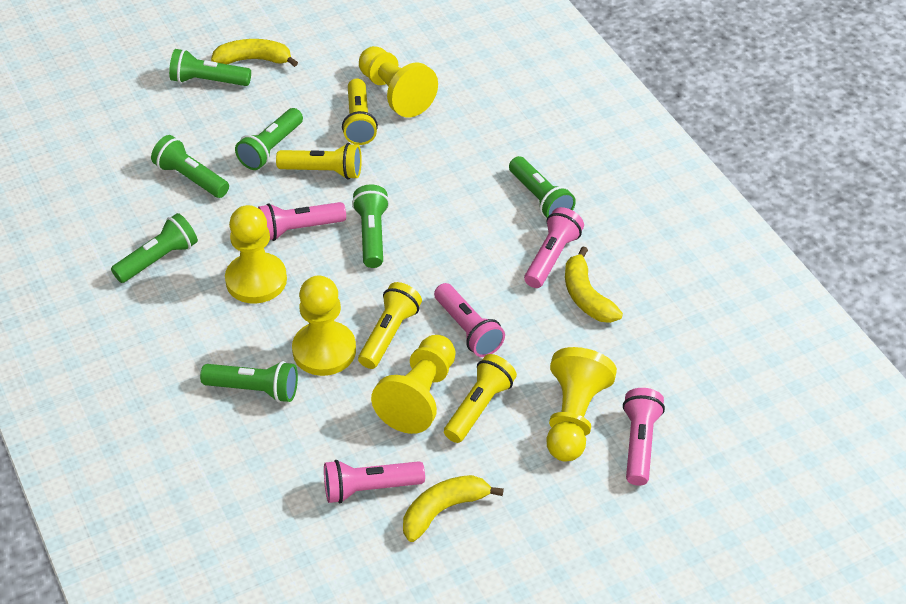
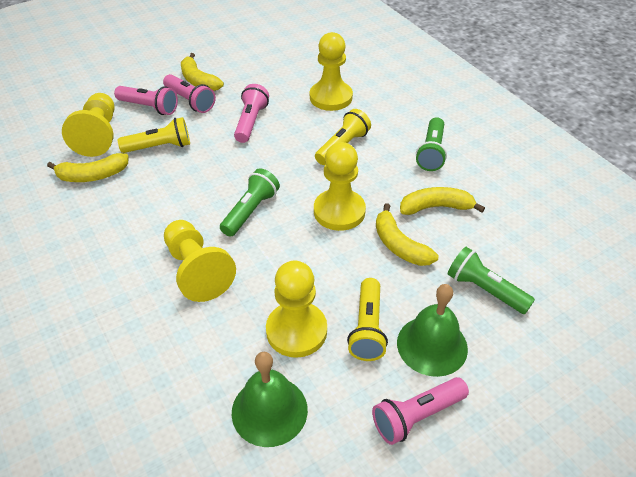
green bell: 0 -> 2
green flashlight: 7 -> 3
pink flashlight: 5 -> 4
yellow banana: 3 -> 4
yellow flashlight: 4 -> 3

